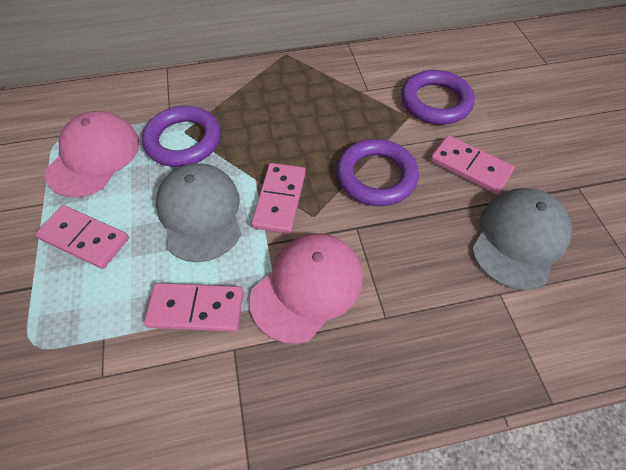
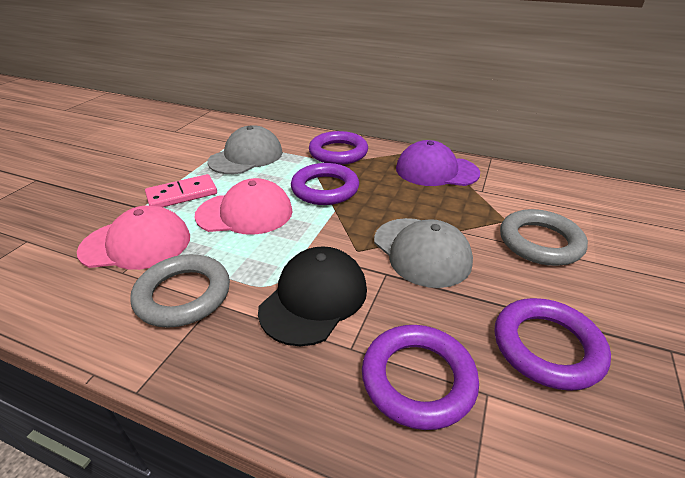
black cap: 0 -> 1
grey ring: 0 -> 2
pink domino: 4 -> 1
purple cap: 0 -> 1
purple ring: 3 -> 4

